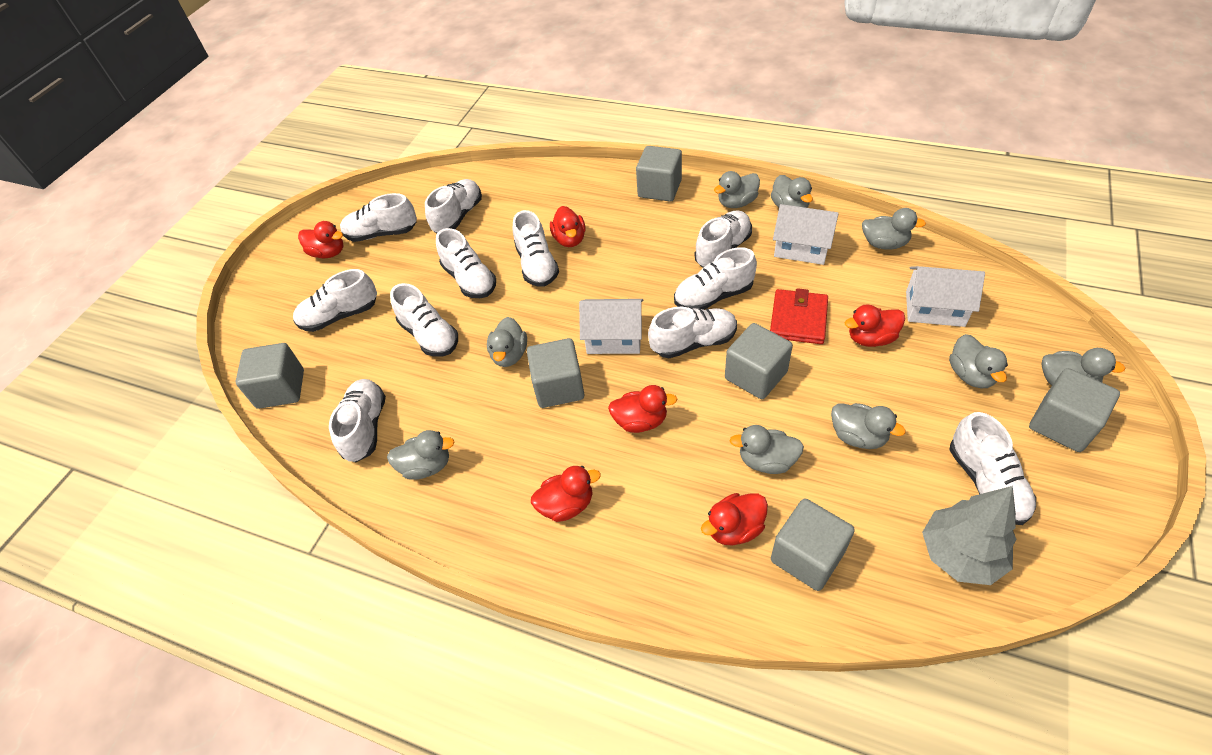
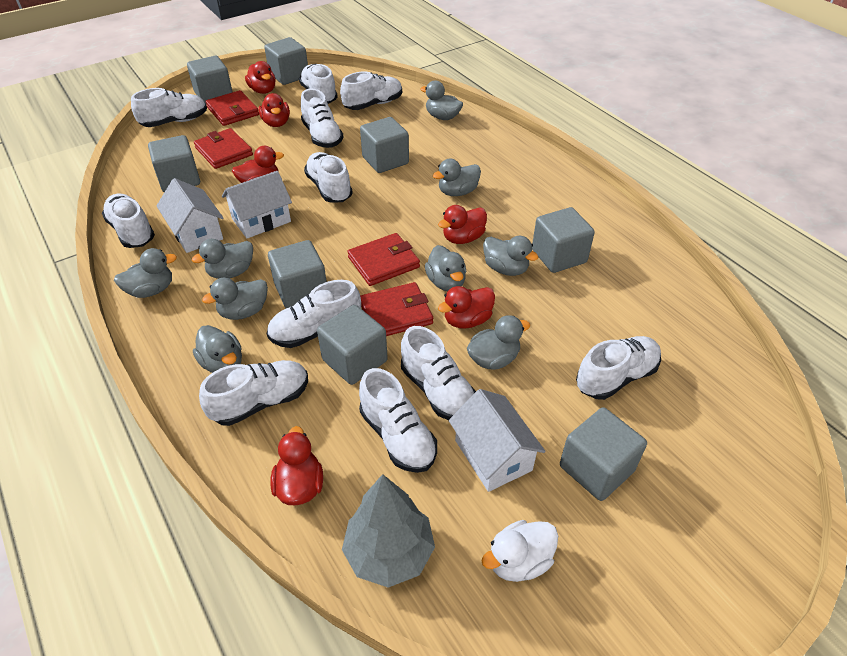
grey cube: 6 -> 8
red wallet: 1 -> 4
white duck: 0 -> 1

